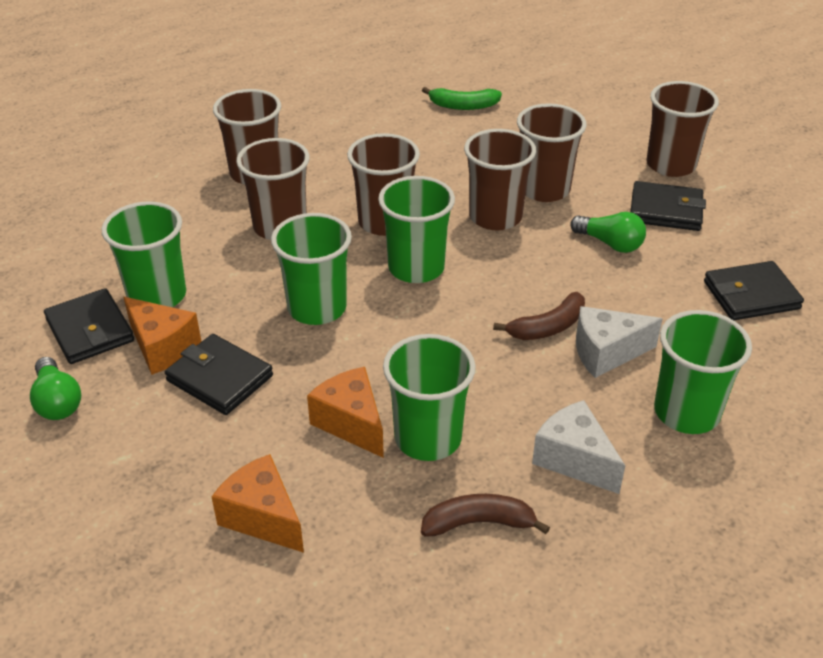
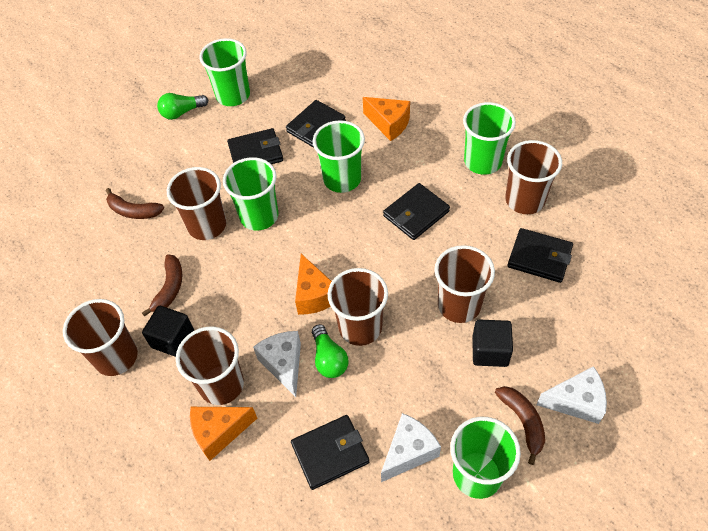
black cube: 0 -> 2
black wallet: 4 -> 5
brown banana: 2 -> 3
green banana: 1 -> 0
white cheese: 2 -> 3

